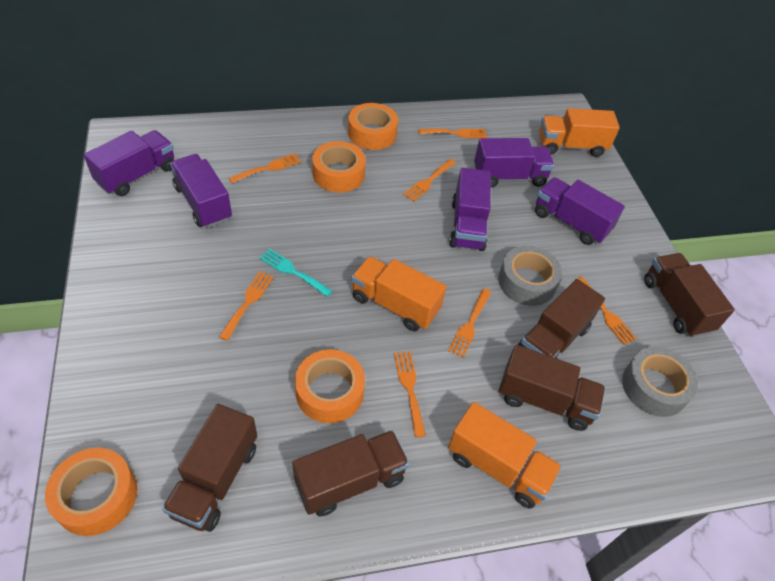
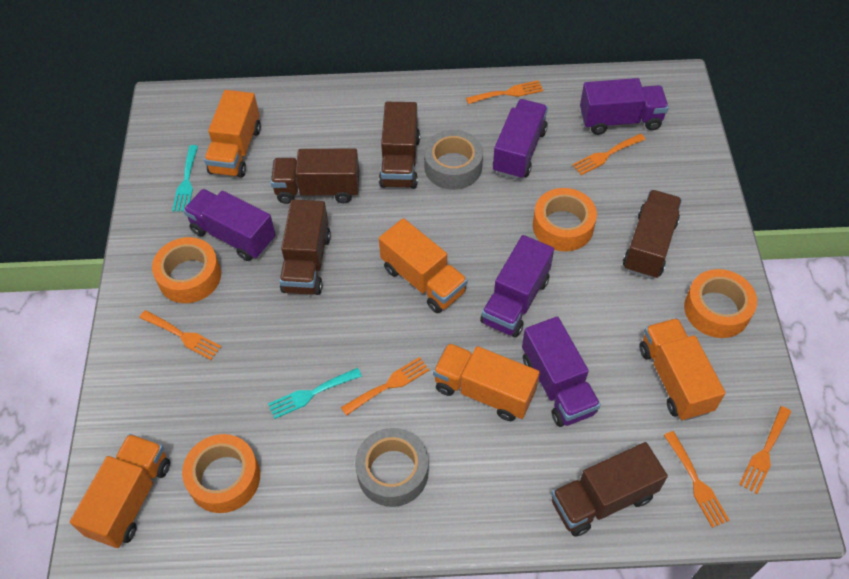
orange fork: 7 -> 6
orange truck: 3 -> 5
turquoise fork: 1 -> 2

